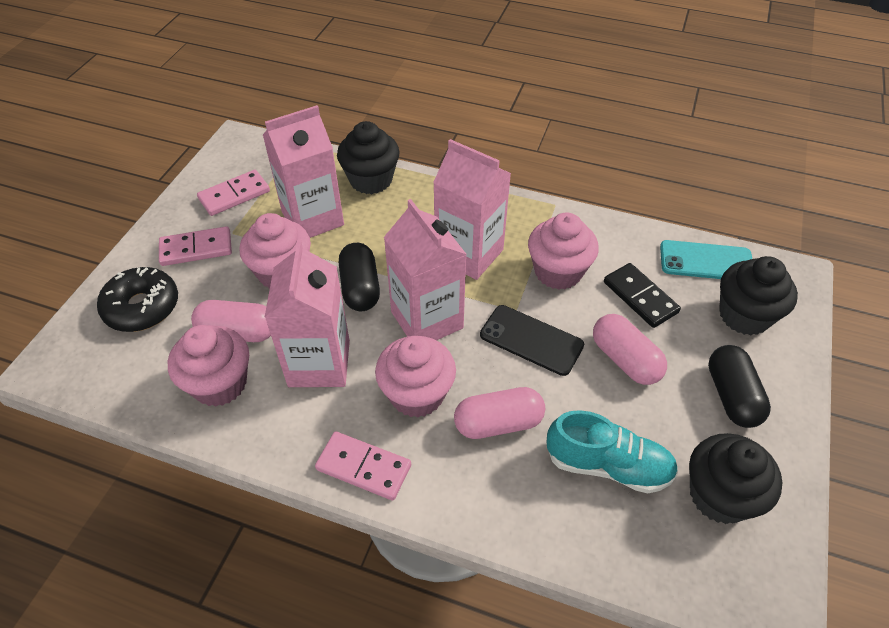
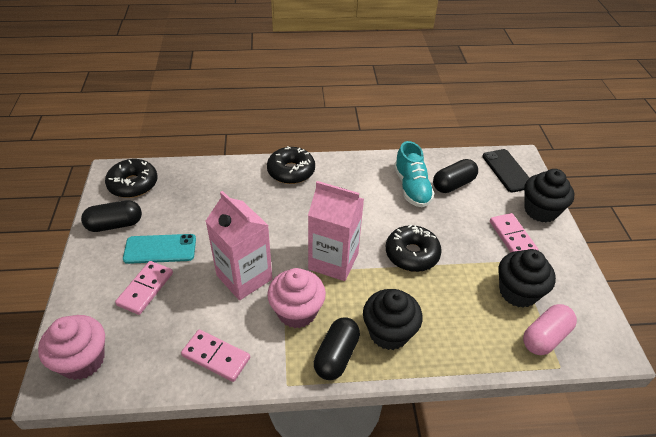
black capsule: 2 -> 3
black domino: 1 -> 0
black donut: 1 -> 3
pink capsule: 3 -> 1
pink carton: 4 -> 2
pink cupcake: 4 -> 2

